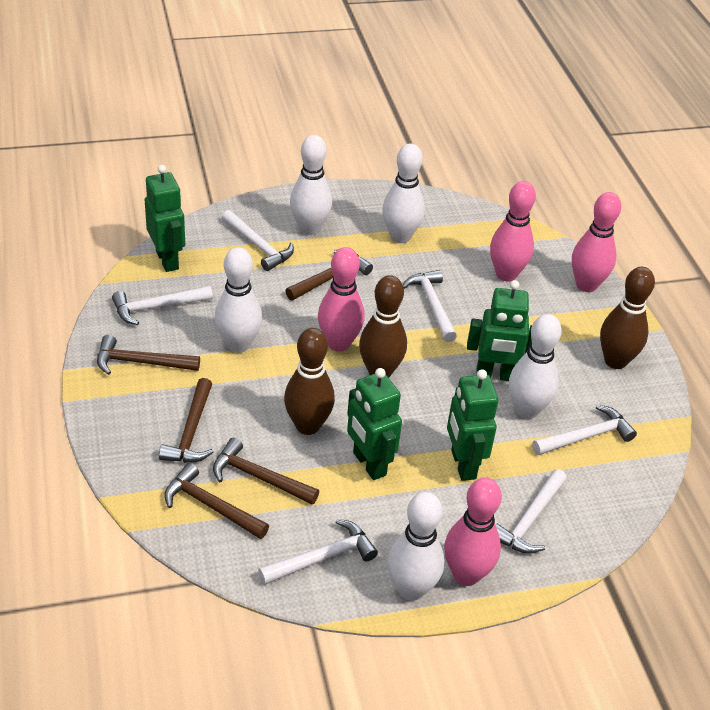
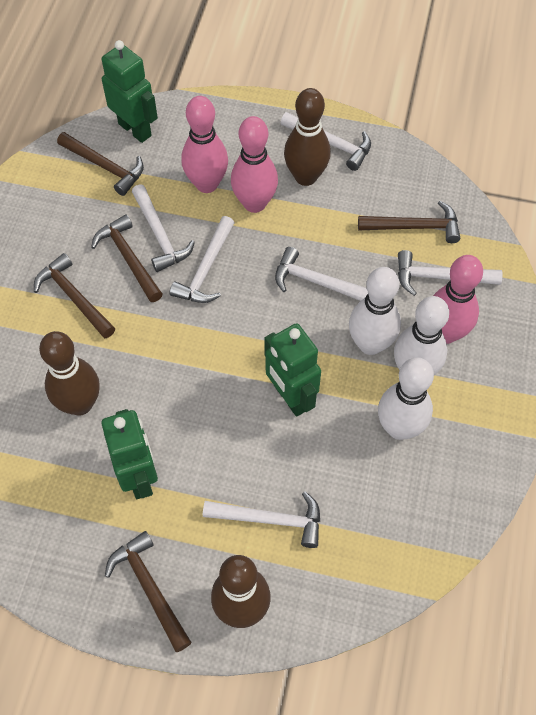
green robot: 4 -> 3
pink bowling pin: 4 -> 3
white bowling pin: 5 -> 3

